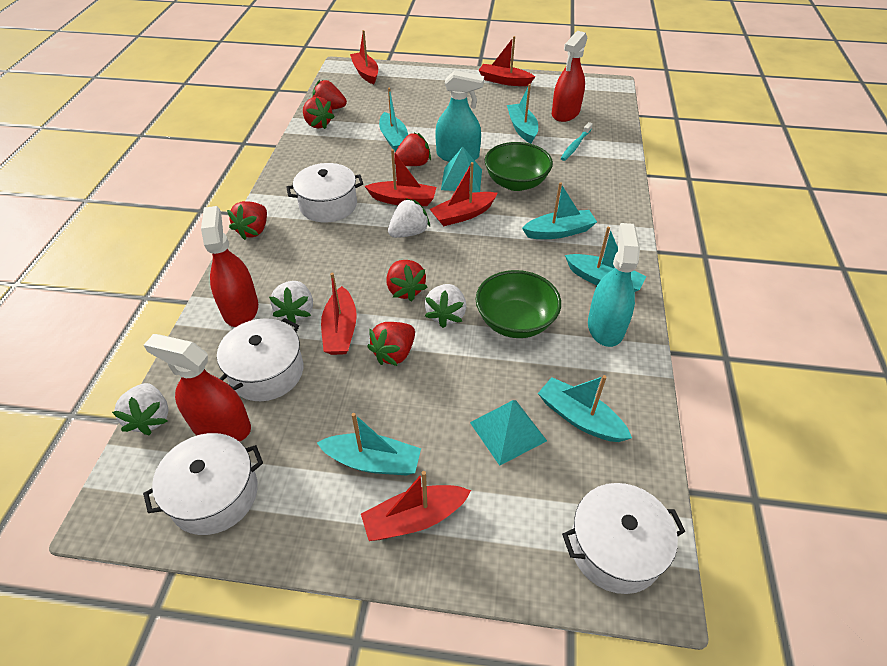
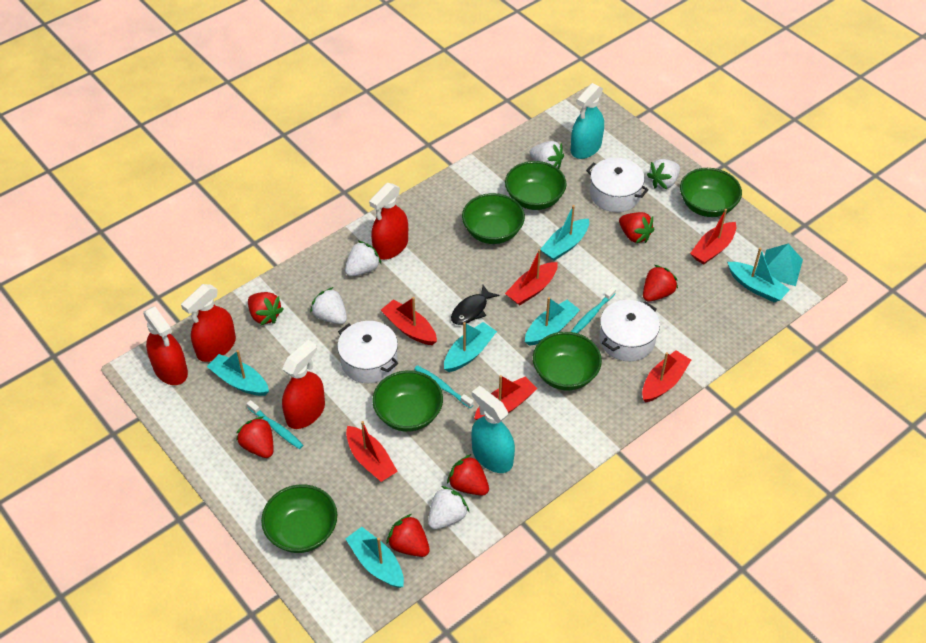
black fish: 0 -> 1
green bowl: 2 -> 6
red spray bottle: 3 -> 4
turquoise pyramid: 2 -> 1
turquoise toothbrush: 1 -> 3
white pot: 4 -> 3
white strawberry: 4 -> 5

